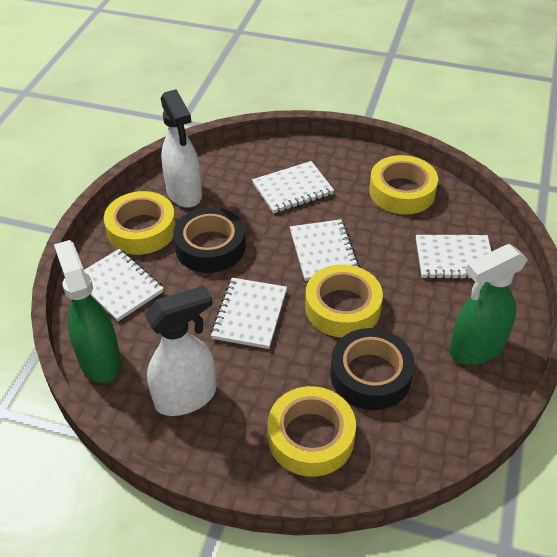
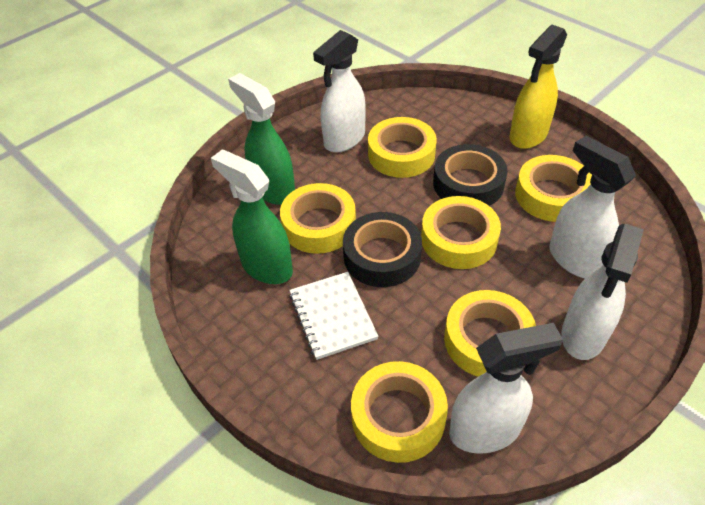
white notebook: 5 -> 1
white spray bottle: 2 -> 4
yellow spray bottle: 0 -> 1
yellow tape: 4 -> 6

